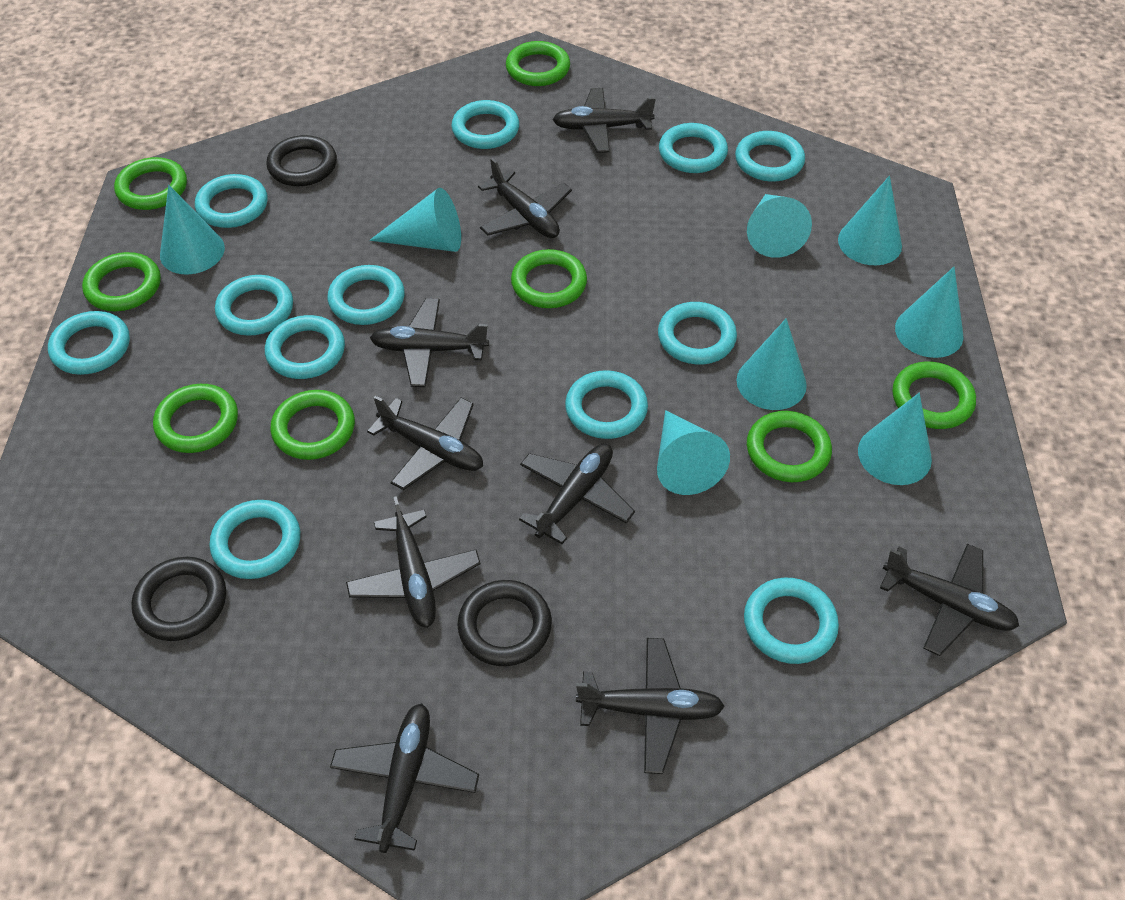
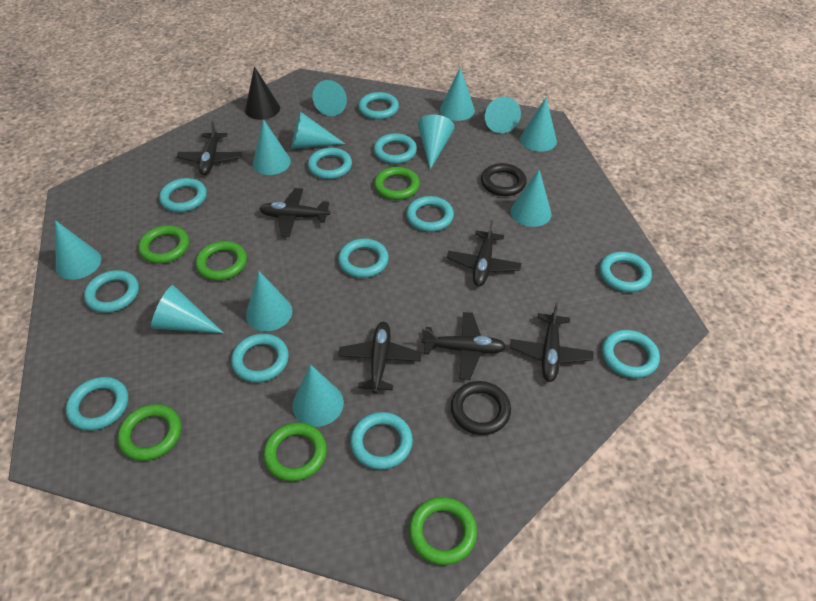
black cone: 0 -> 1
black plane: 9 -> 6
black ring: 3 -> 2
green ring: 8 -> 6
turquoise cone: 8 -> 12

